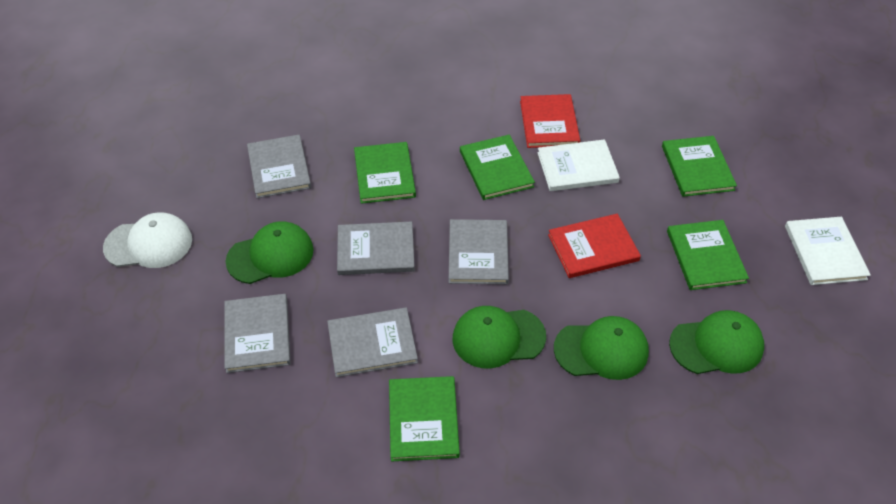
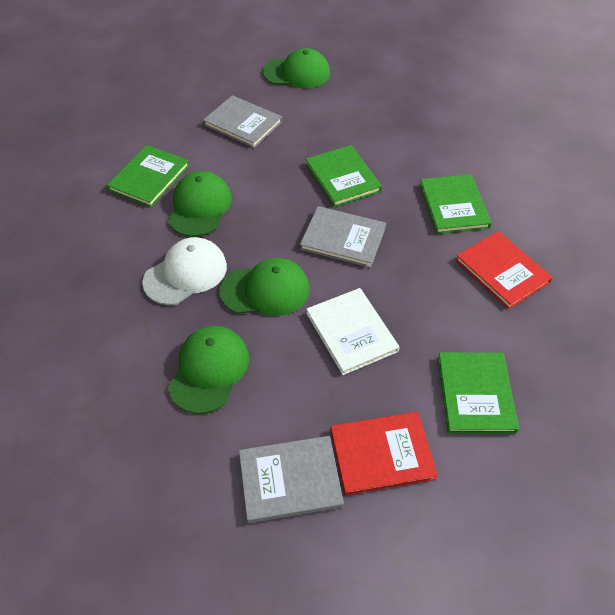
green book: 5 -> 4
grey book: 5 -> 3
white book: 2 -> 1

